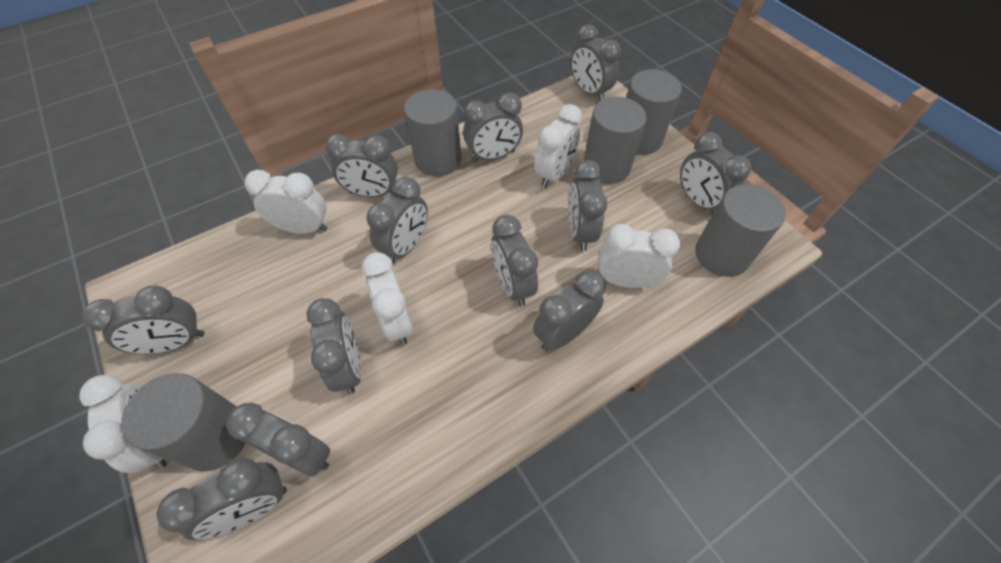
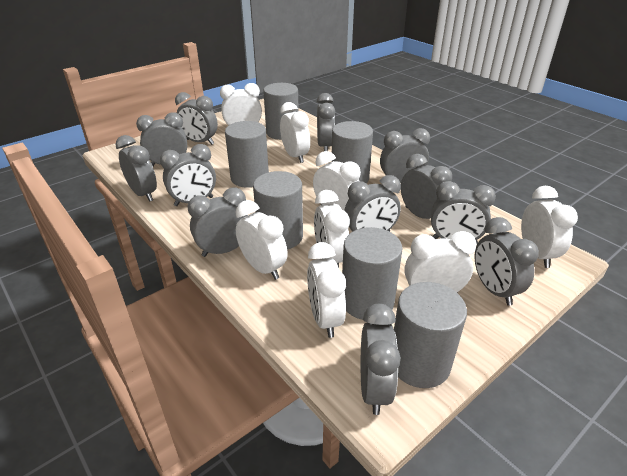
grey cylinder: 5 -> 6
white clock: 5 -> 8

